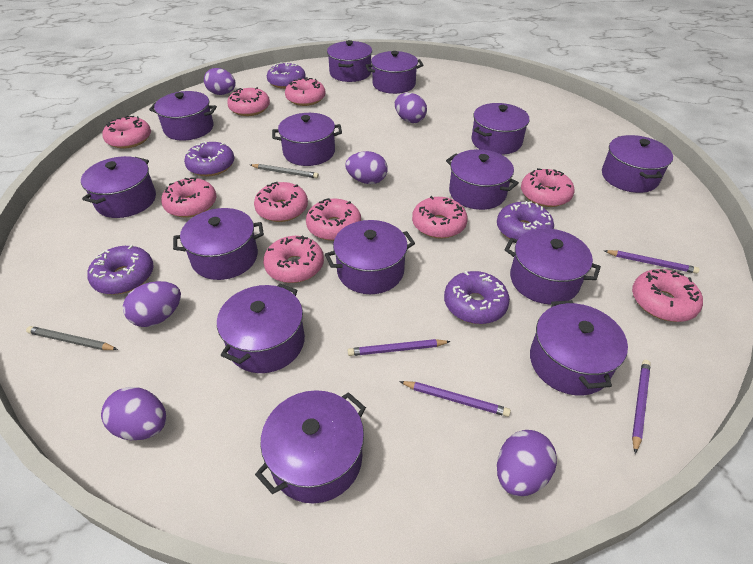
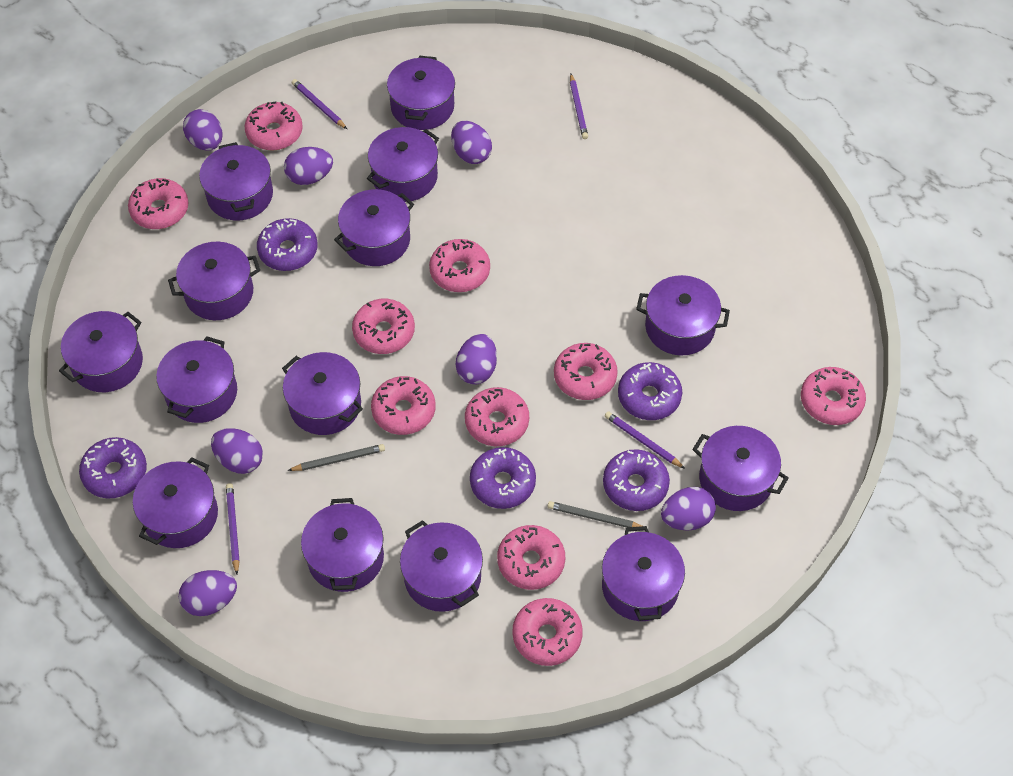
purple egg: 6 -> 7

